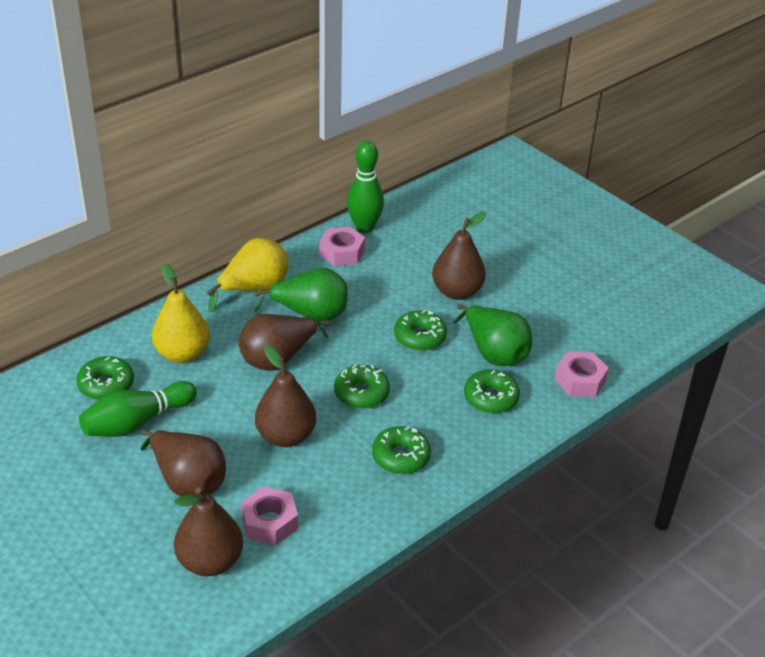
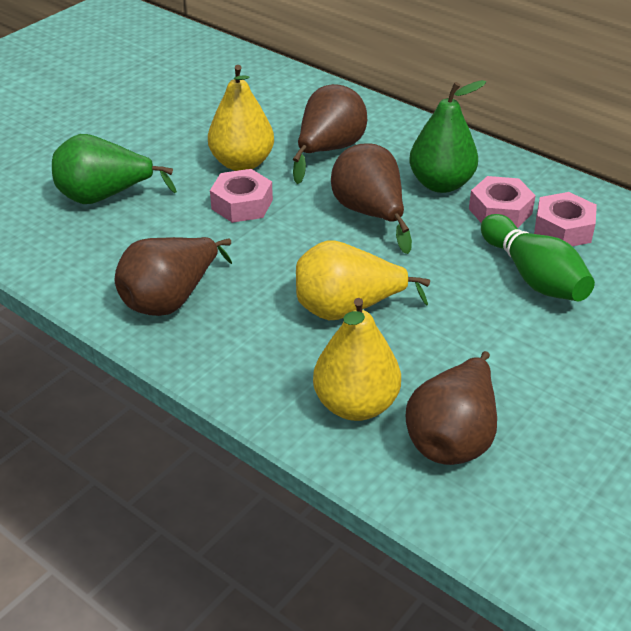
brown pear: 5 -> 4
green bowling pin: 2 -> 1
green donut: 5 -> 0
yellow pear: 2 -> 3

